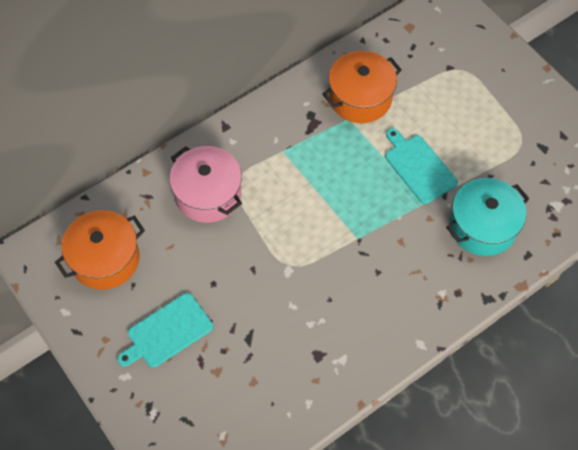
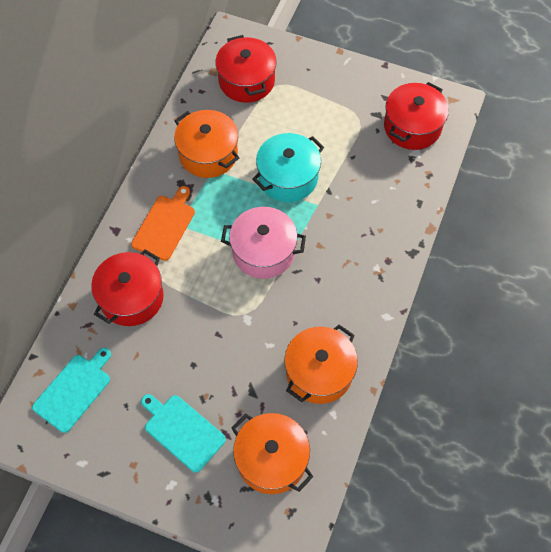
orange cutting board: 0 -> 1
orange pot: 2 -> 3
red pot: 0 -> 3

